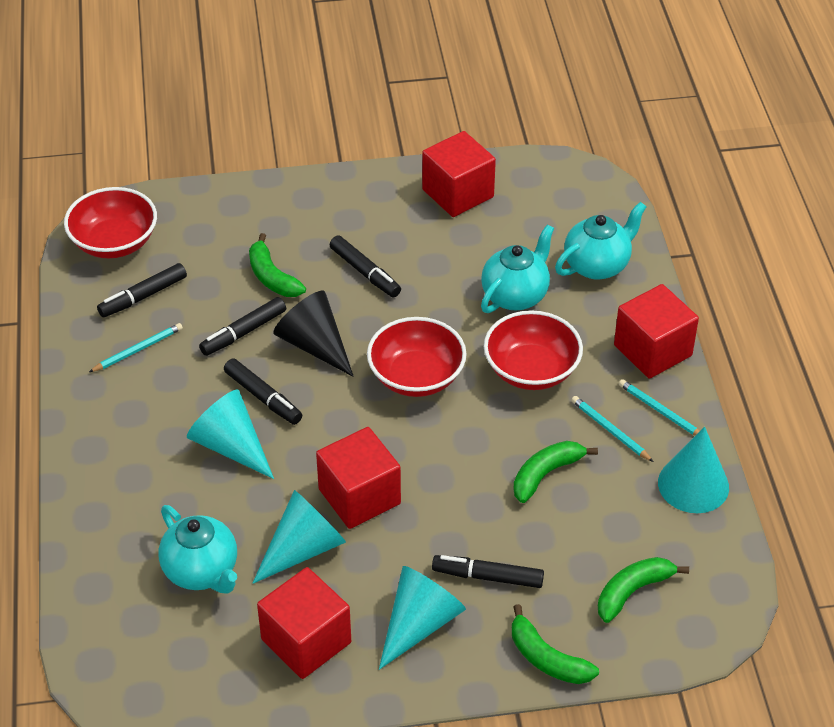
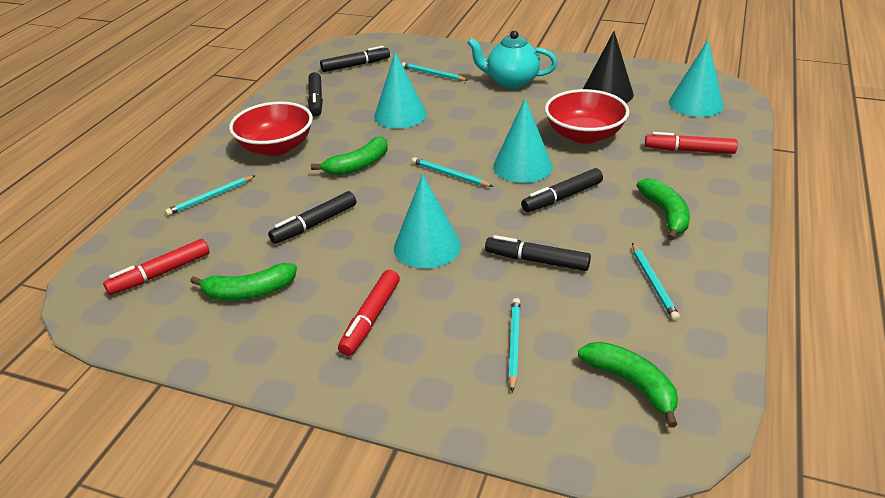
red bowl: 3 -> 2
red cube: 4 -> 0
red marker: 0 -> 3
turquoise pencil: 3 -> 5
turquoise teapot: 3 -> 1

